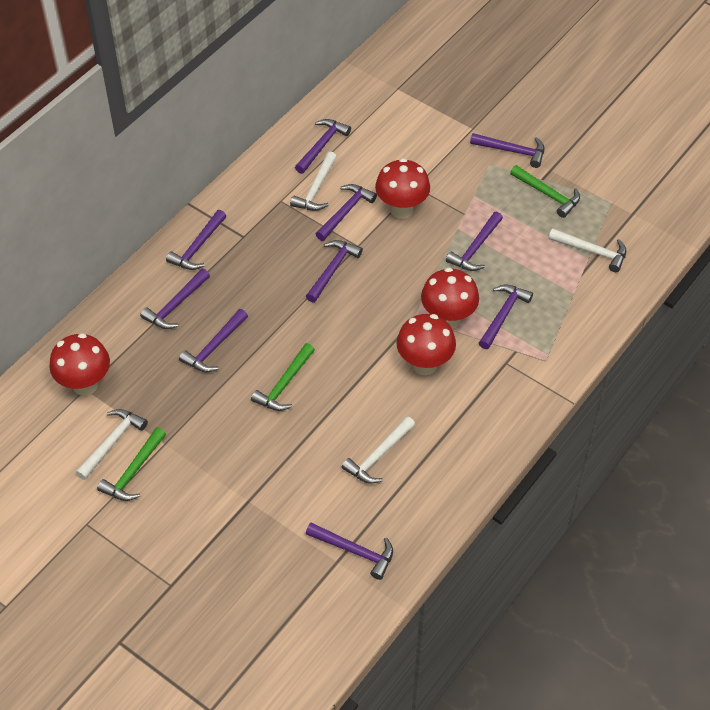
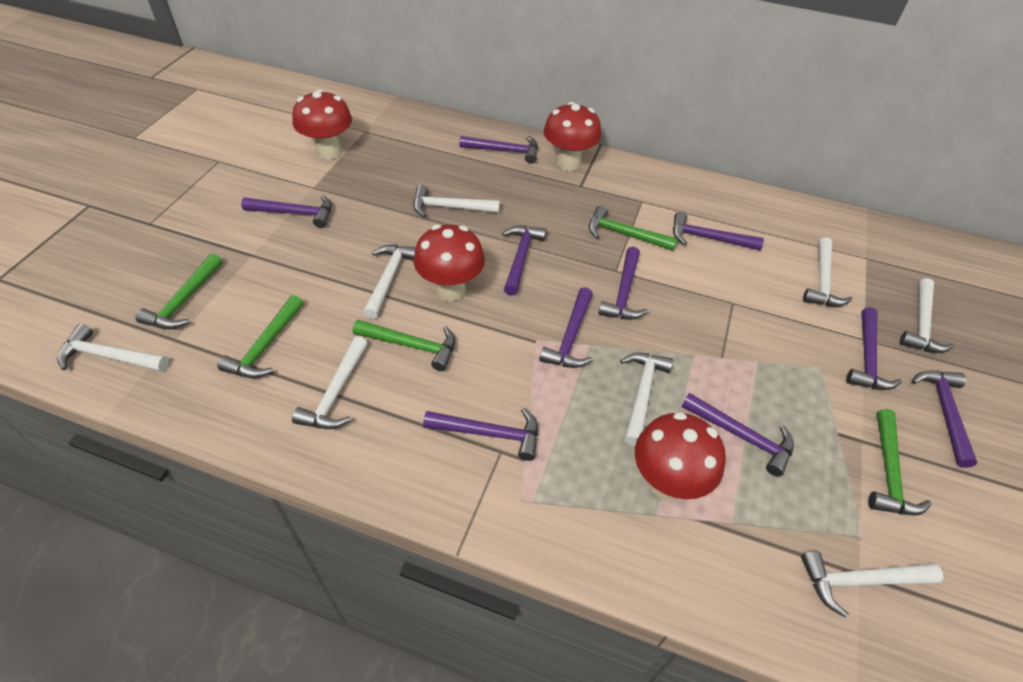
green hammer: 3 -> 5
white hammer: 4 -> 8

